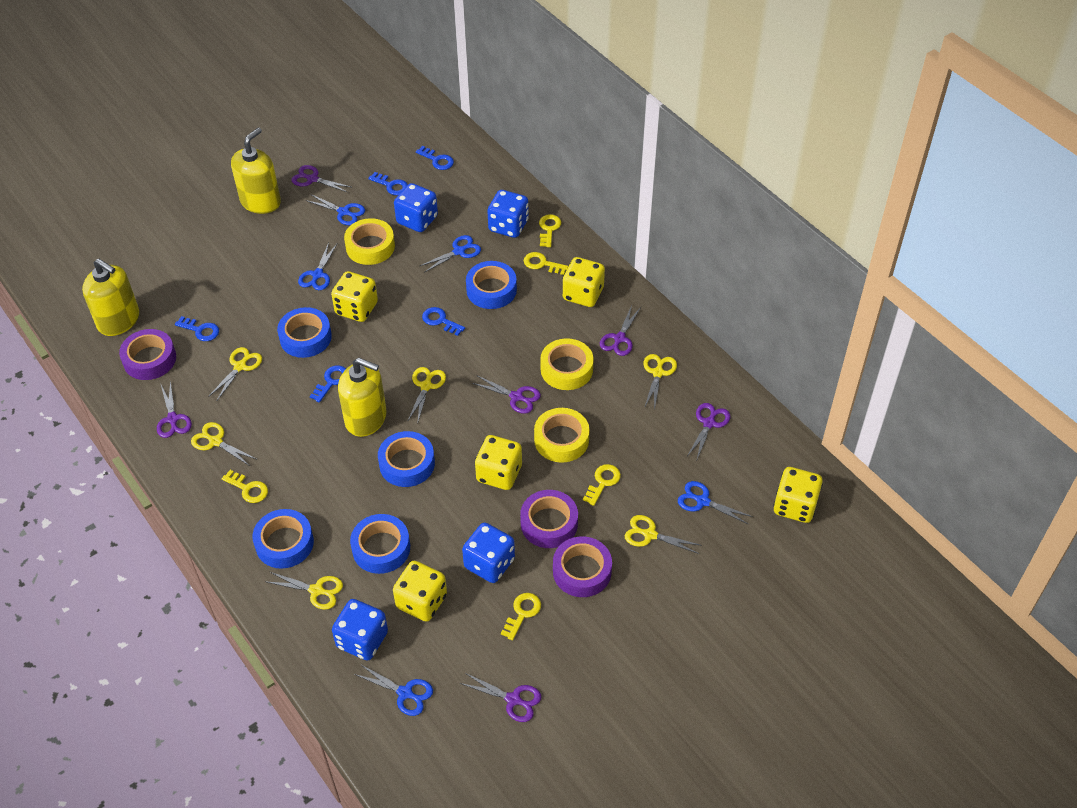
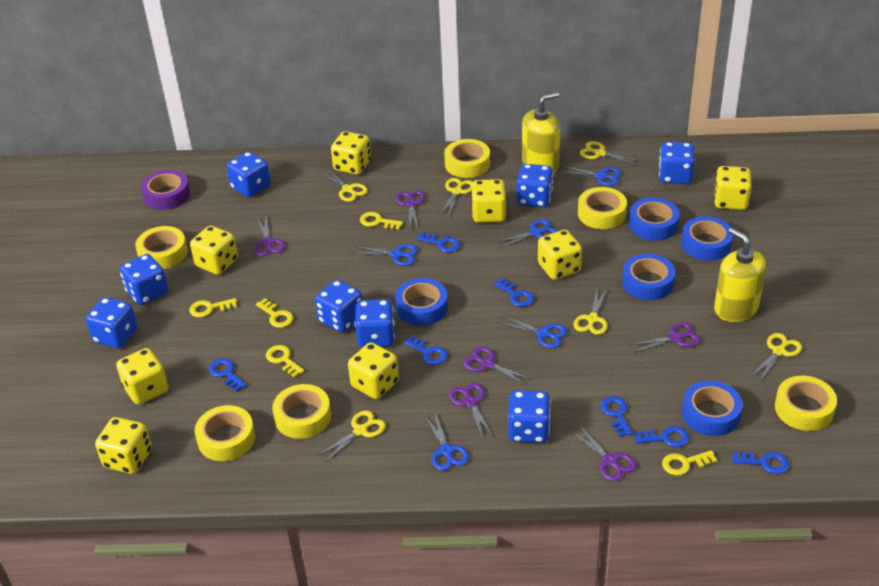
blue dice: 4 -> 8
blue key: 5 -> 7
purple tape: 3 -> 1
yellow dice: 5 -> 8
yellow soap dispenser: 3 -> 2
yellow tape: 3 -> 6

